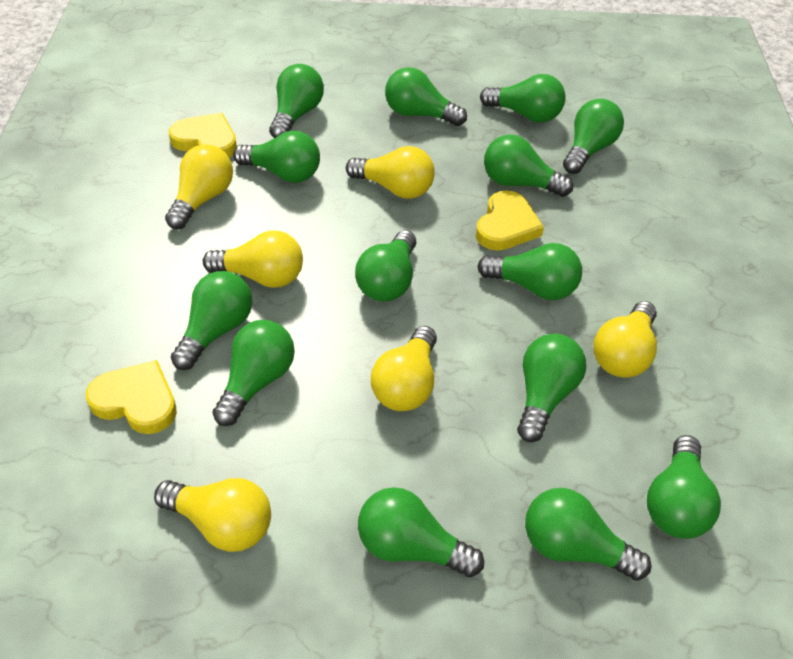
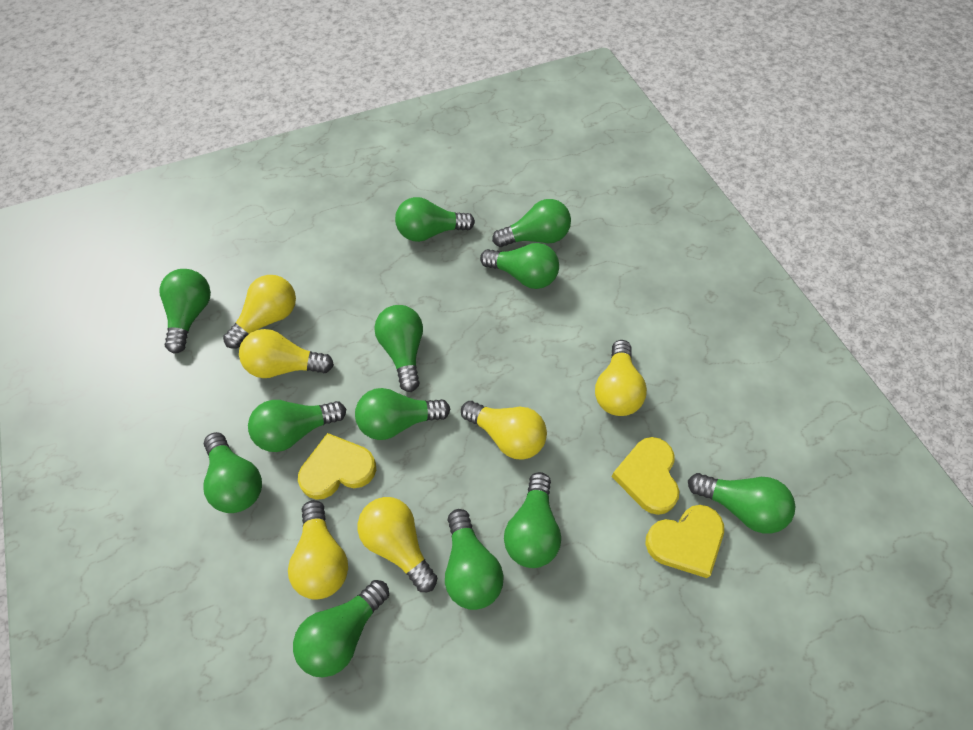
green light bulb: 14 -> 12

